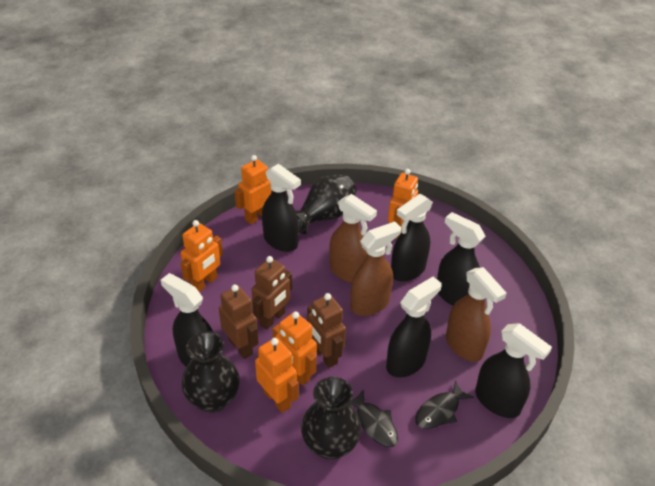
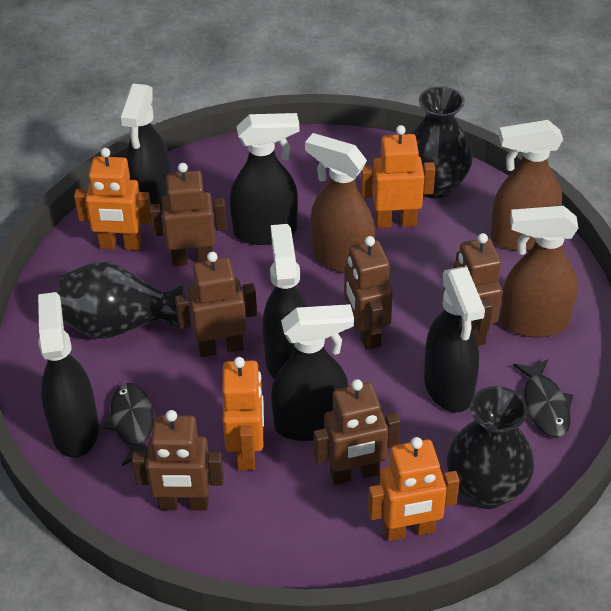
brown robot: 3 -> 6
orange robot: 5 -> 4

